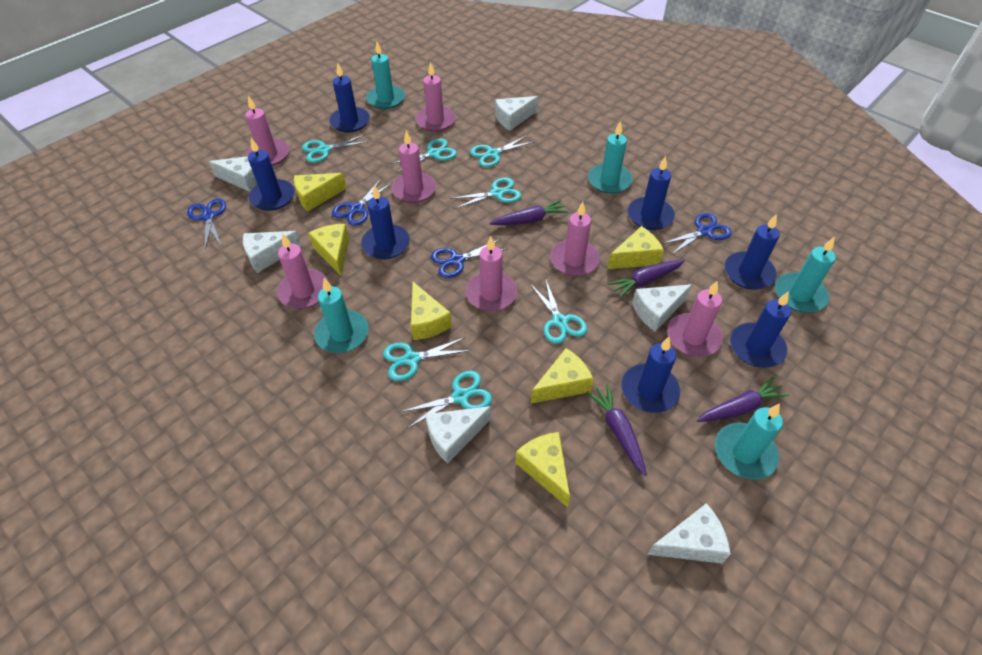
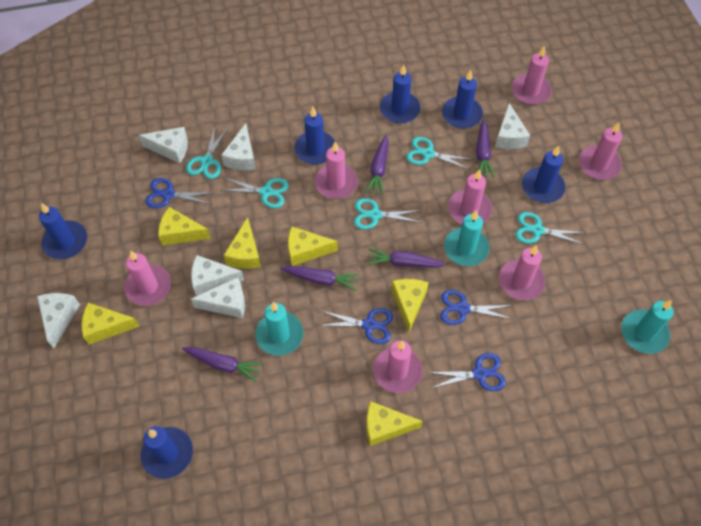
blue candle: 7 -> 6
purple carrot: 4 -> 5
turquoise candle: 5 -> 3
turquoise scissors: 7 -> 5

